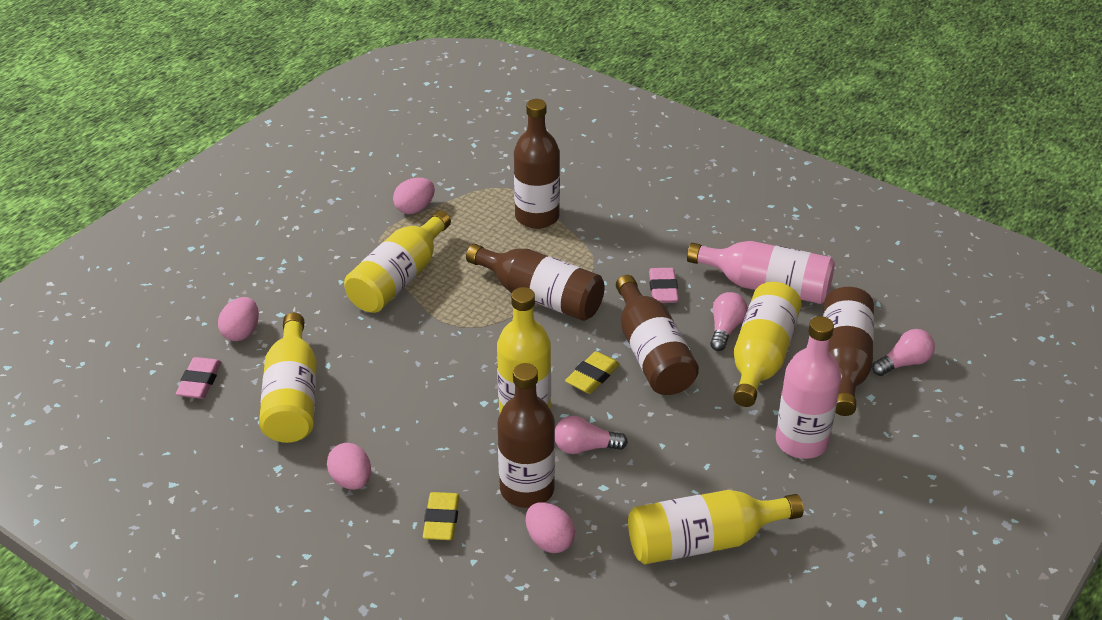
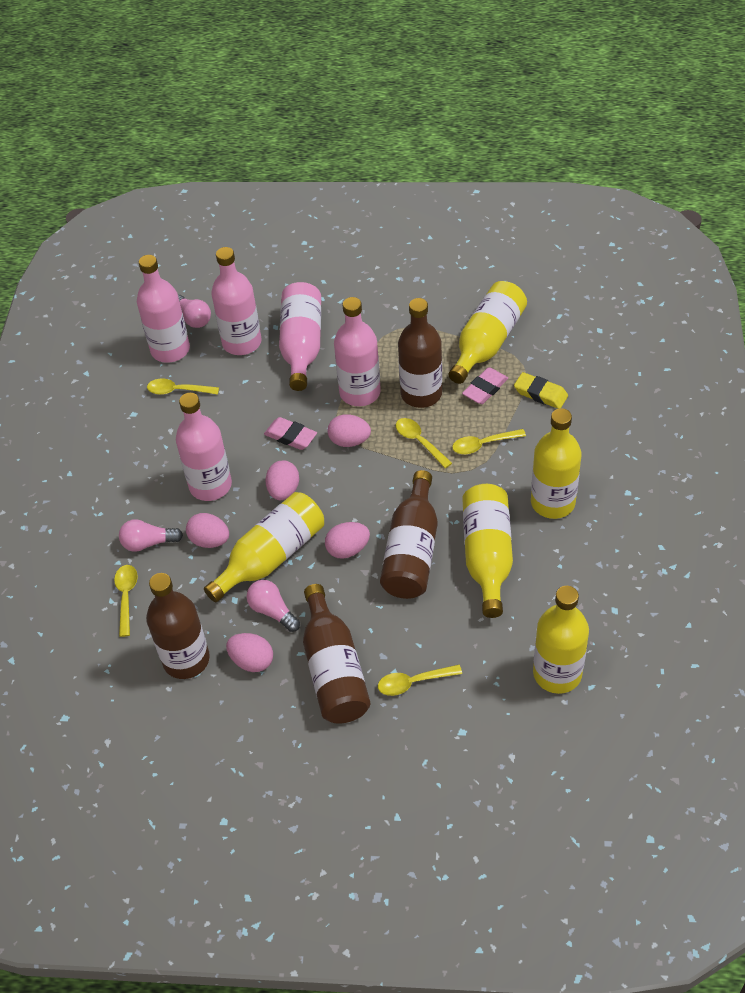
brown bottle: 5 -> 4
pink bottle: 2 -> 5
pink egg: 4 -> 5
yellow eraser: 2 -> 1
yellow spoon: 0 -> 5

